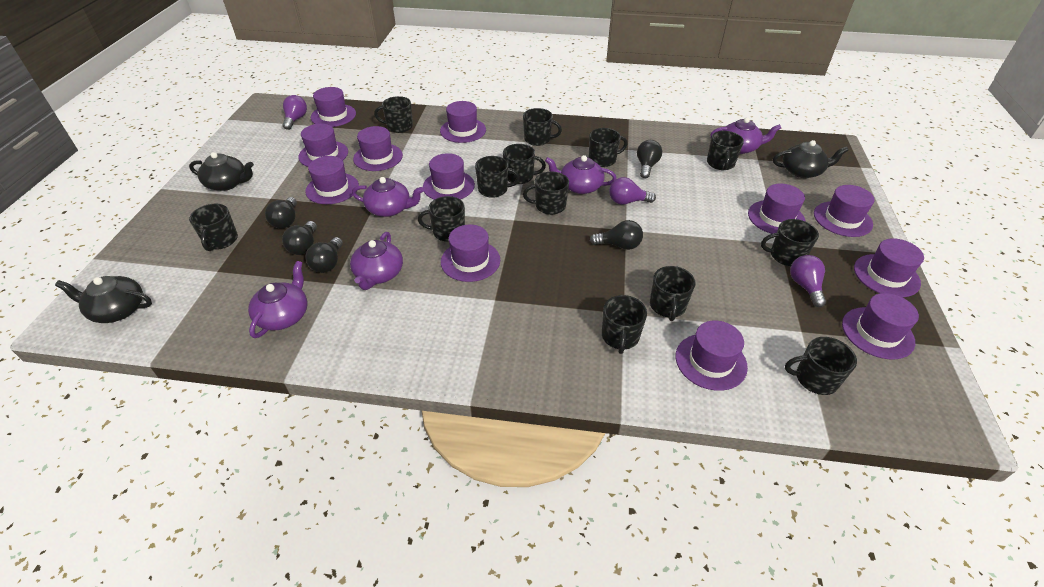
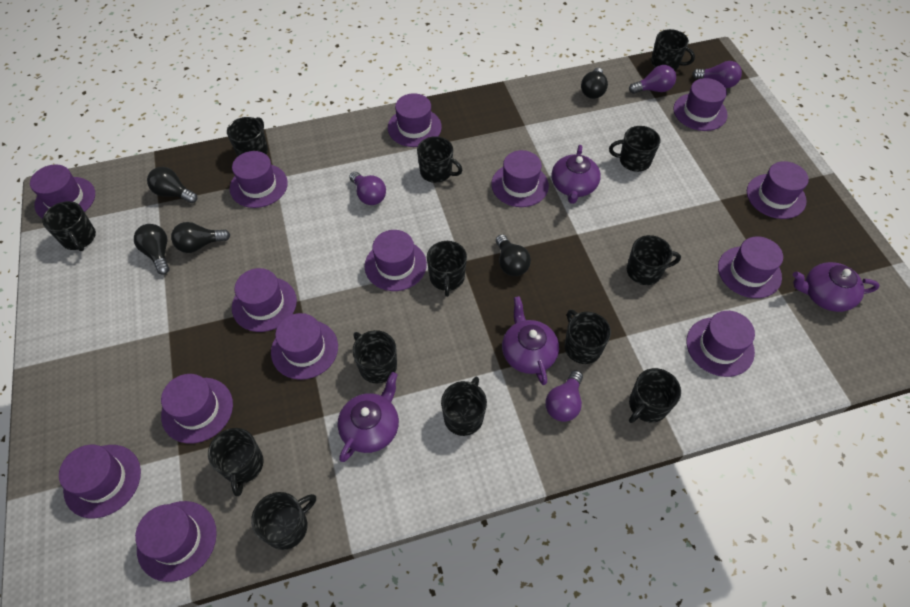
black teapot: 3 -> 0
purple hat: 12 -> 14
purple light bulb: 3 -> 4
purple teapot: 5 -> 4

